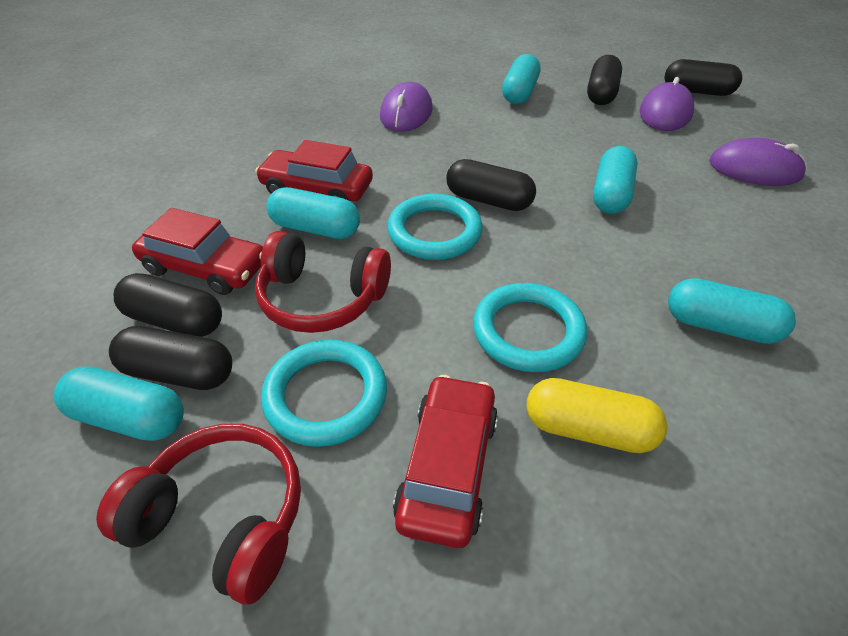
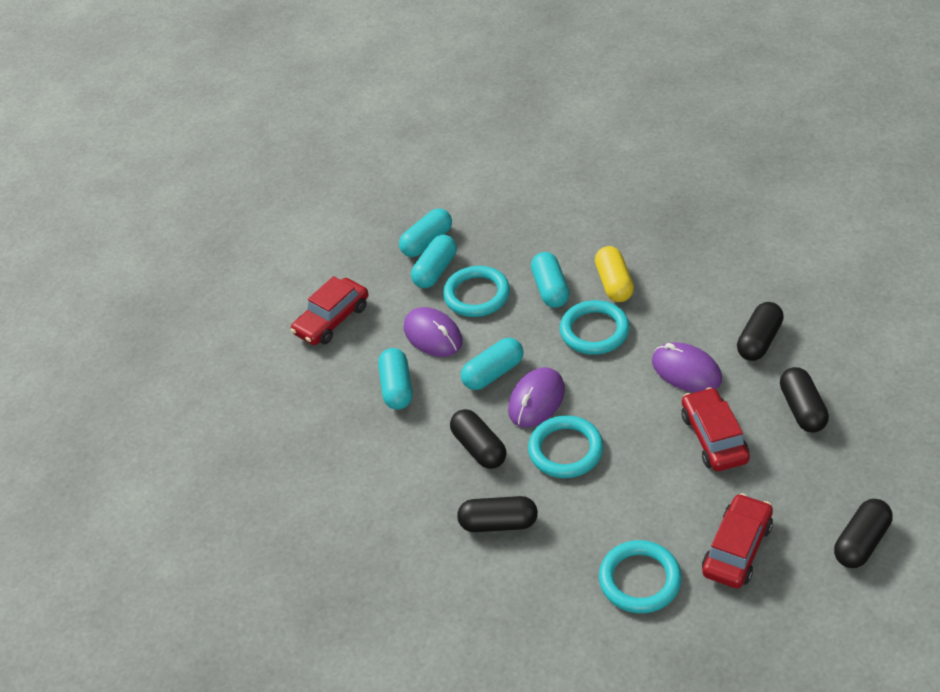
red headphones: 2 -> 0
turquoise ring: 3 -> 4

